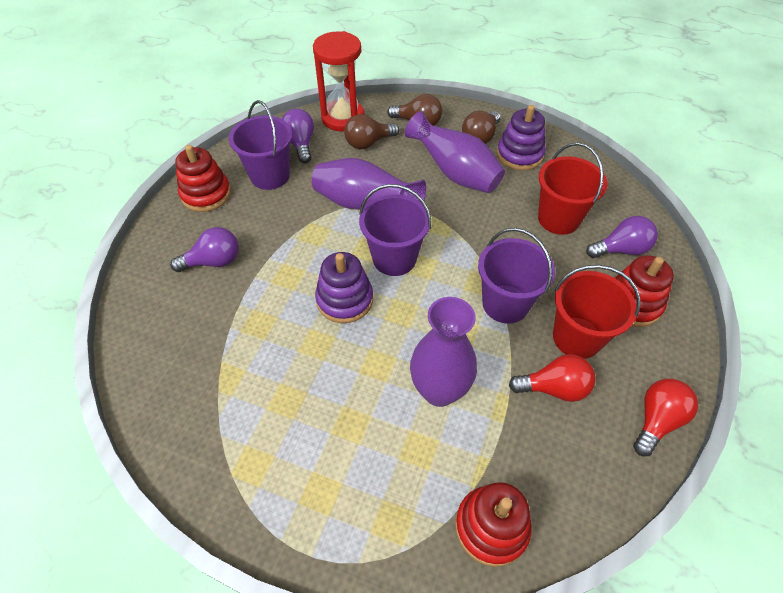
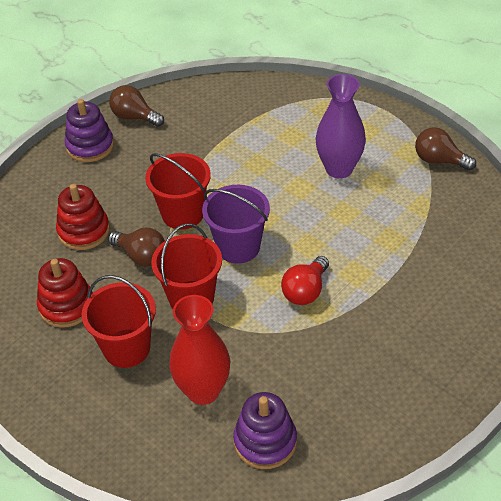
purple bucket: 3 -> 1
purple light bulb: 3 -> 0
purple vase: 3 -> 1
red bucket: 2 -> 3
red hourglass: 1 -> 0
red light bulb: 2 -> 1
red stacking toy: 3 -> 2
red vase: 0 -> 1

